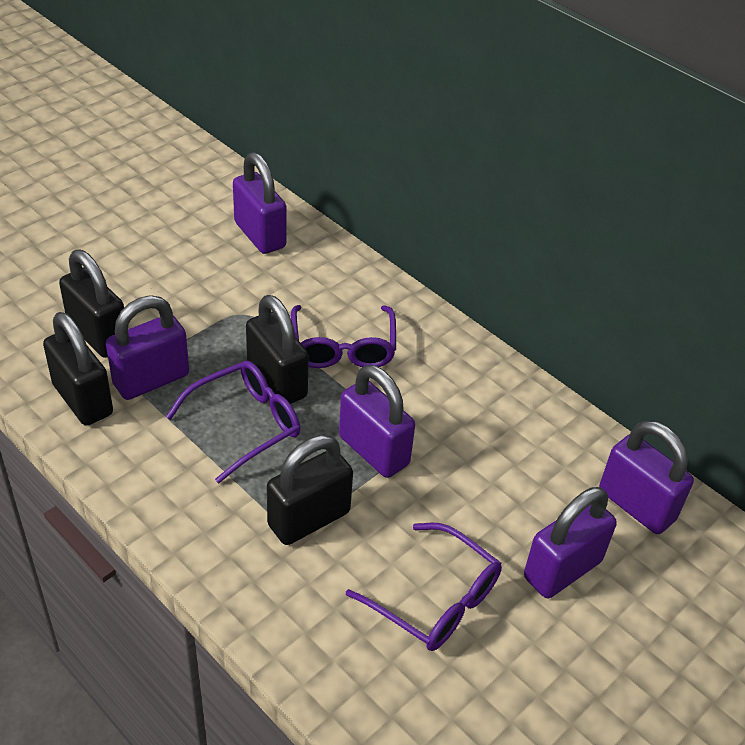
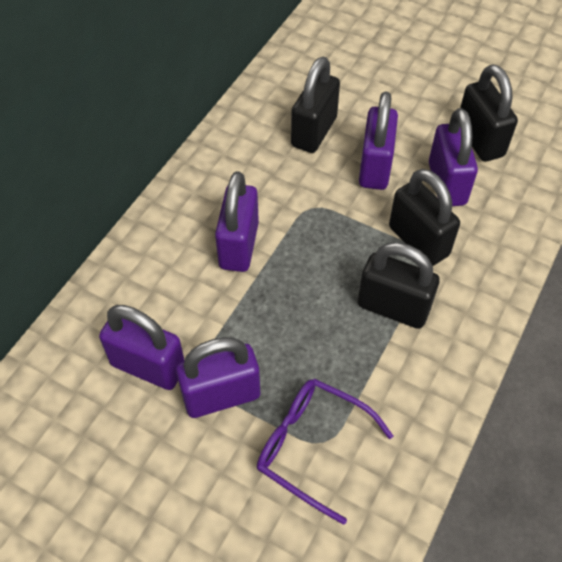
purple glasses: 3 -> 1

